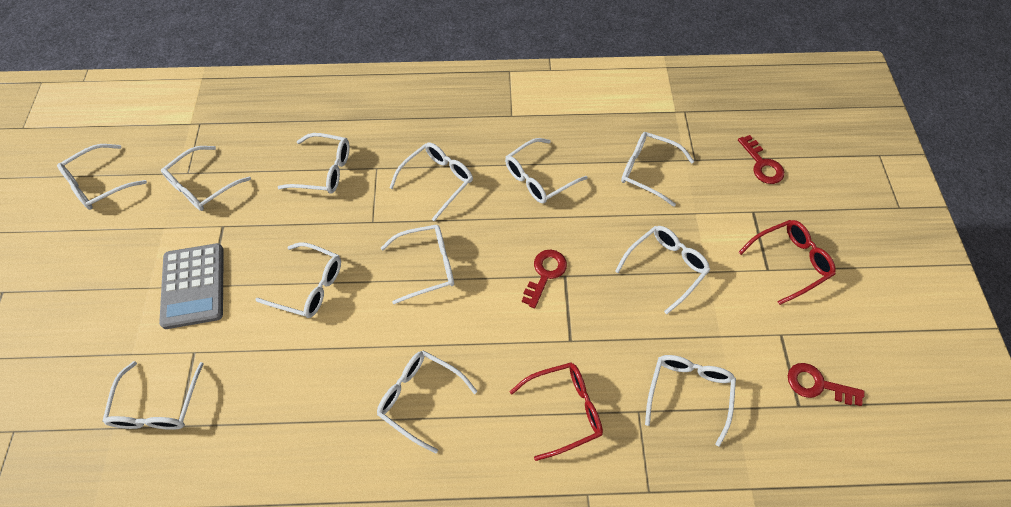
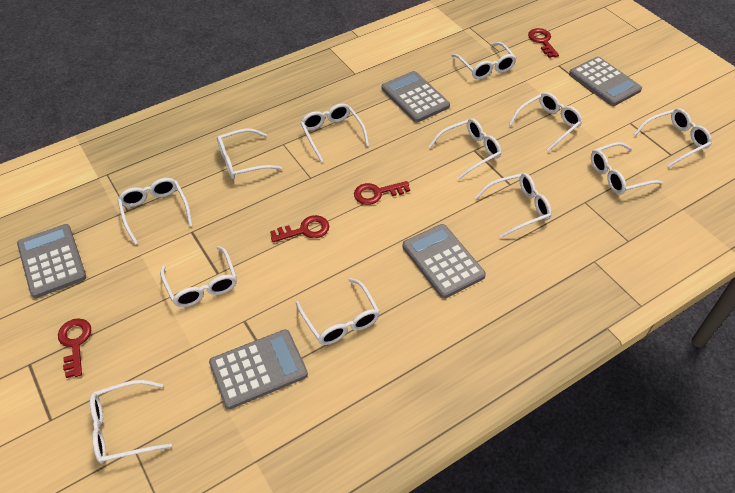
grey calculator: 1 -> 5
red glasses: 2 -> 0
red key: 3 -> 4

